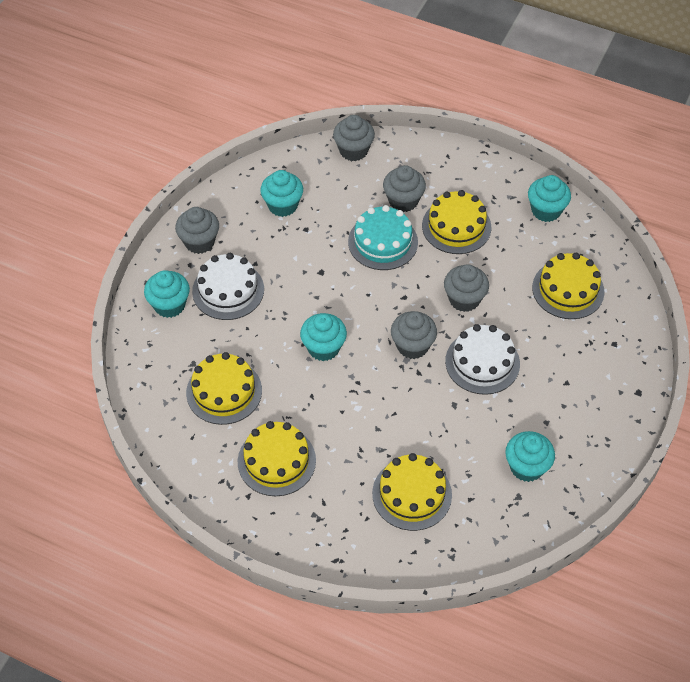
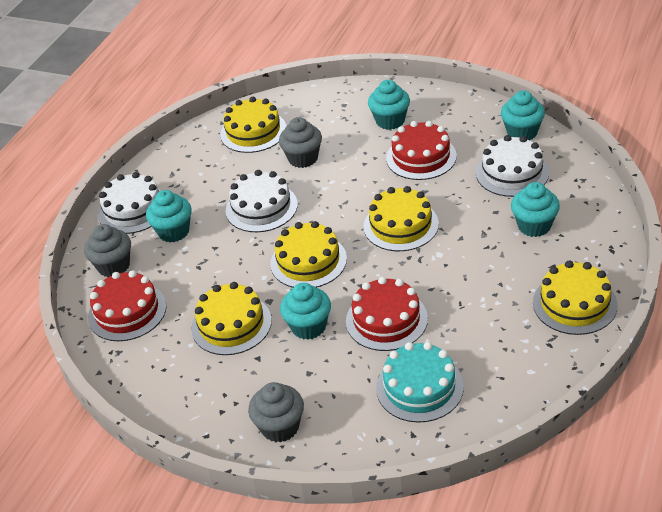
grey cupcake: 5 -> 3
red cake: 0 -> 3
white cake: 2 -> 3

